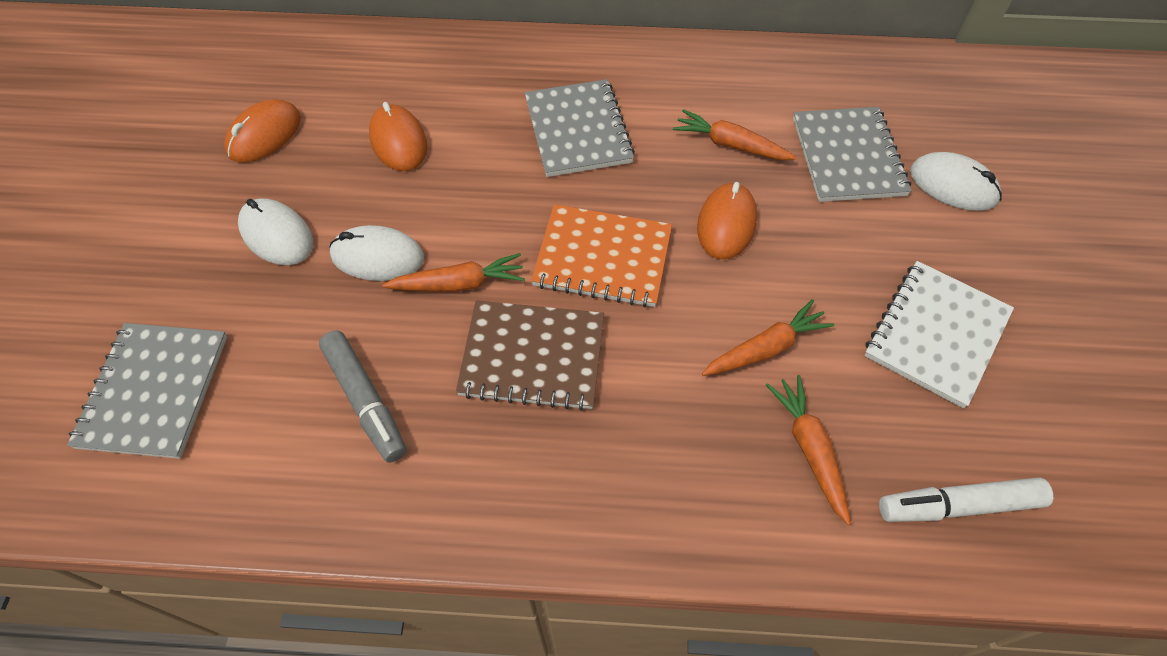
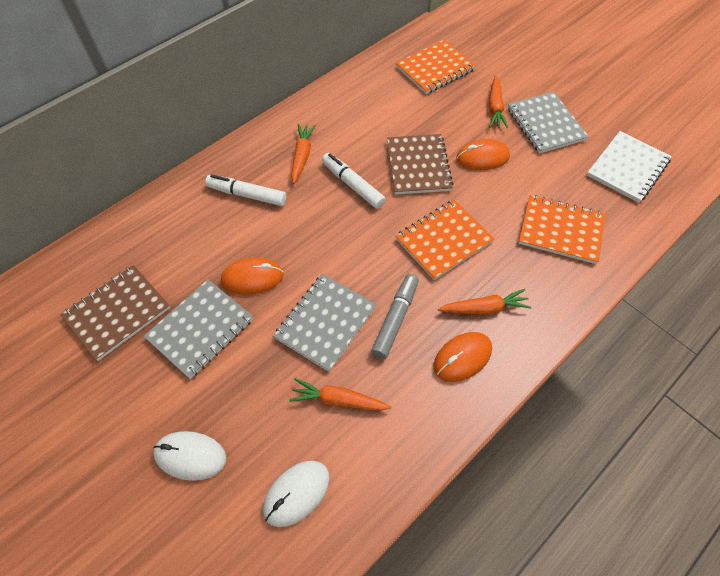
brown notebook: 1 -> 2
orange notebook: 1 -> 3
white marker: 1 -> 2
white mouse: 3 -> 2

